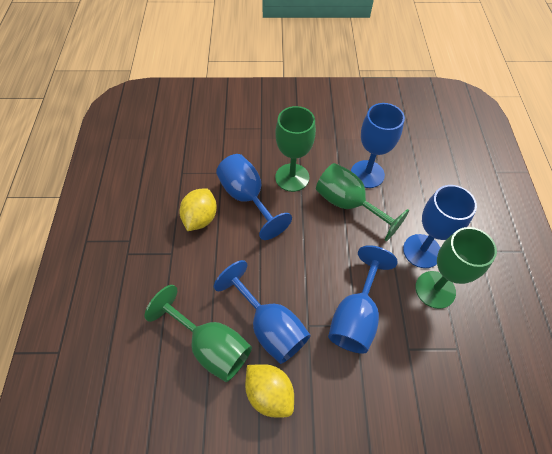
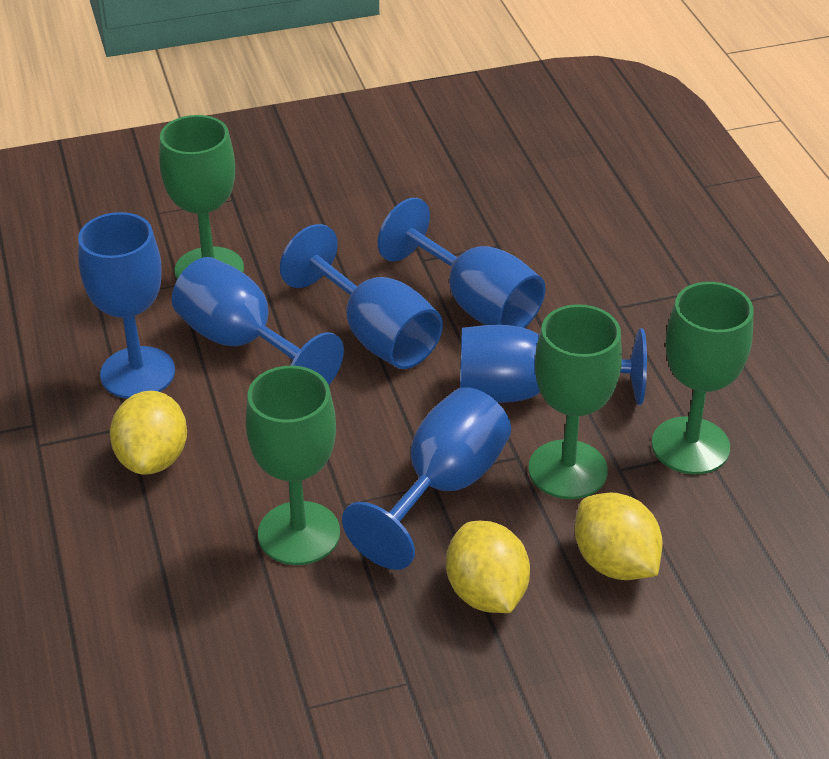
blue goblet: 5 -> 6
yellow lemon: 2 -> 3

